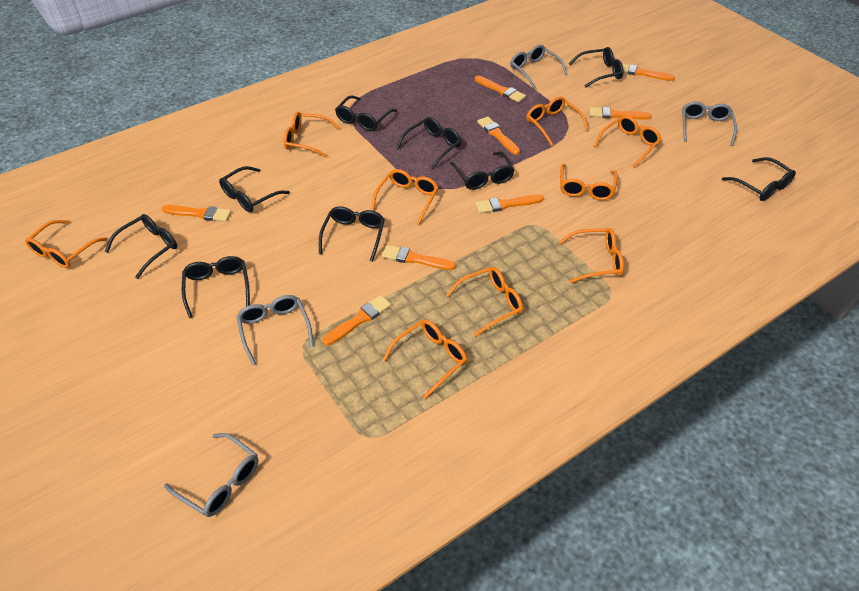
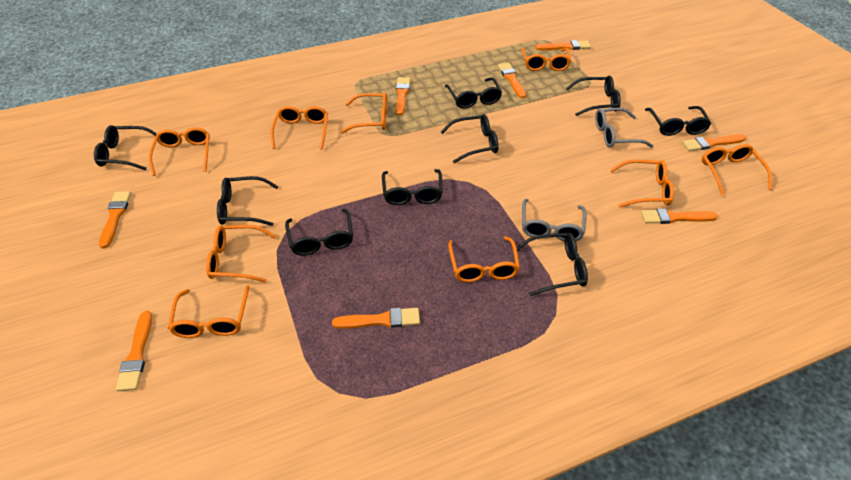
grey glasses: 4 -> 2

